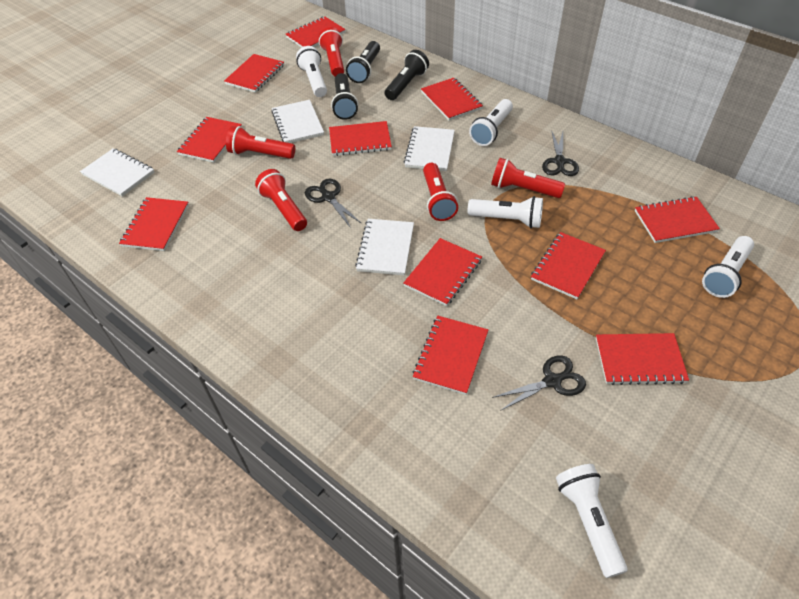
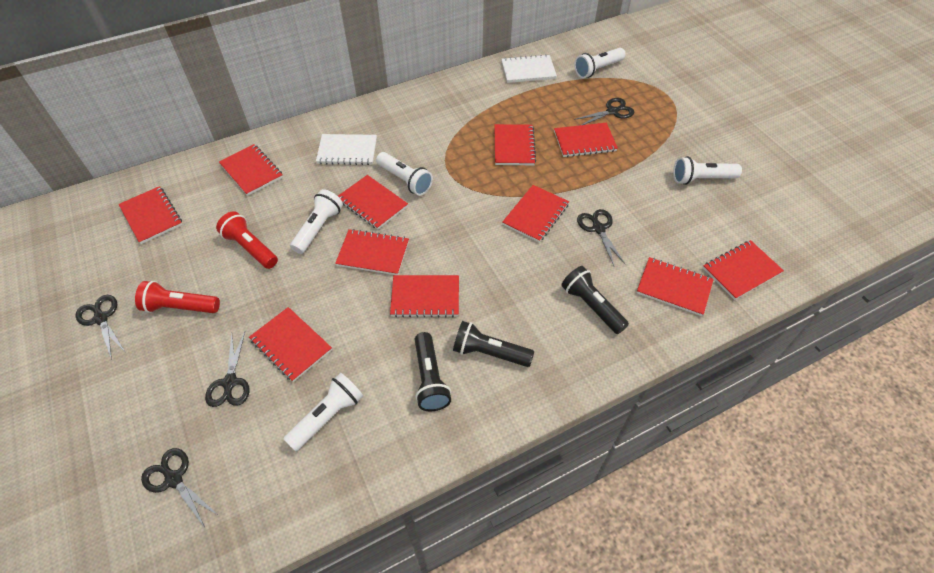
black scissors: 3 -> 5
red flashlight: 5 -> 2
white notebook: 4 -> 2

